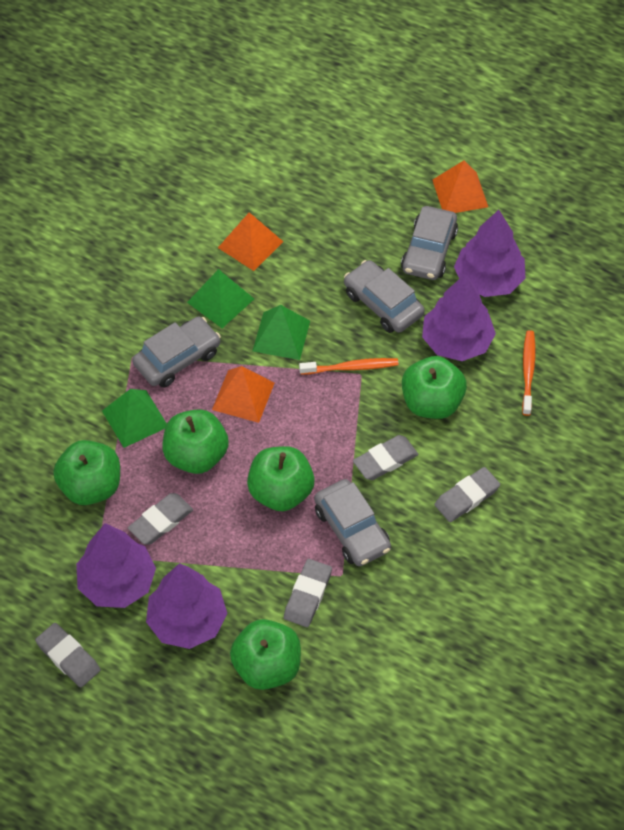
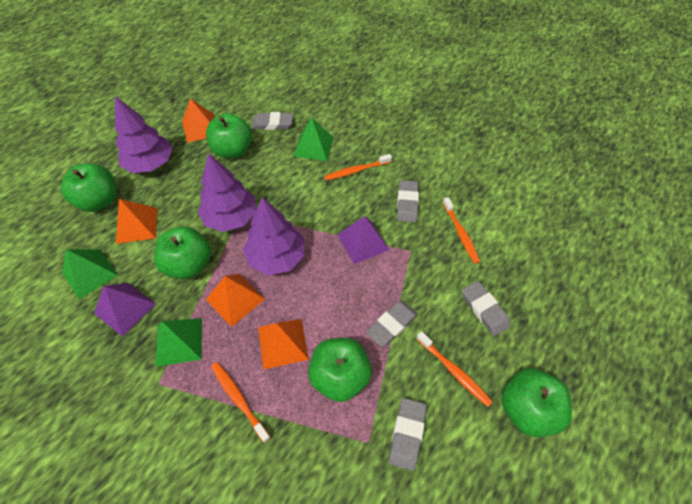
grey car: 4 -> 0
orange pyramid: 3 -> 4
orange toothbrush: 2 -> 4
purple pyramid: 0 -> 2
purple tree: 4 -> 3

